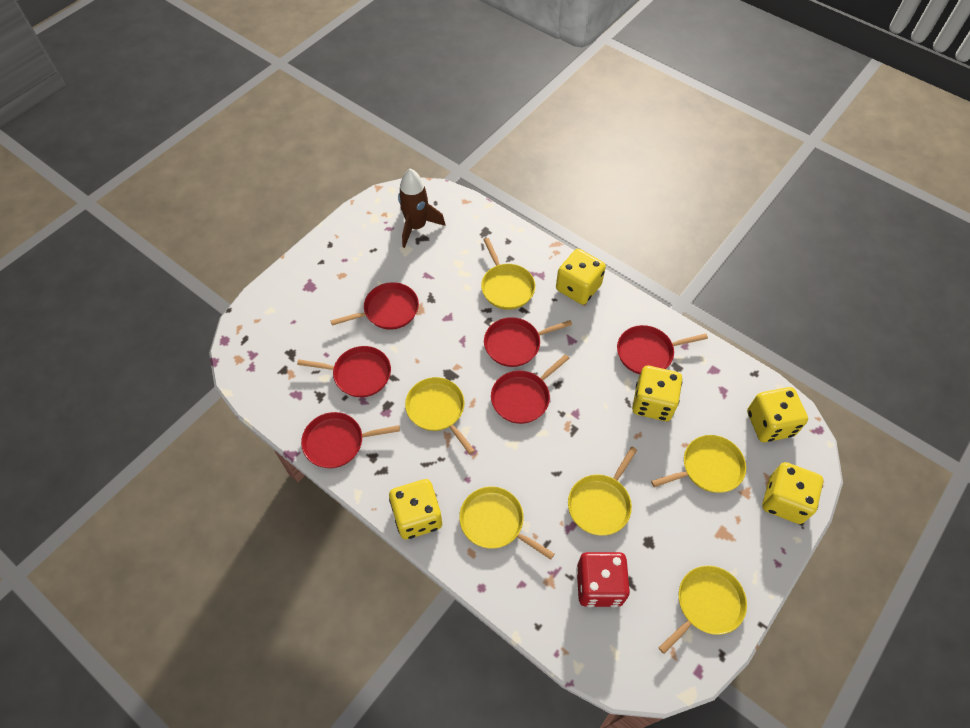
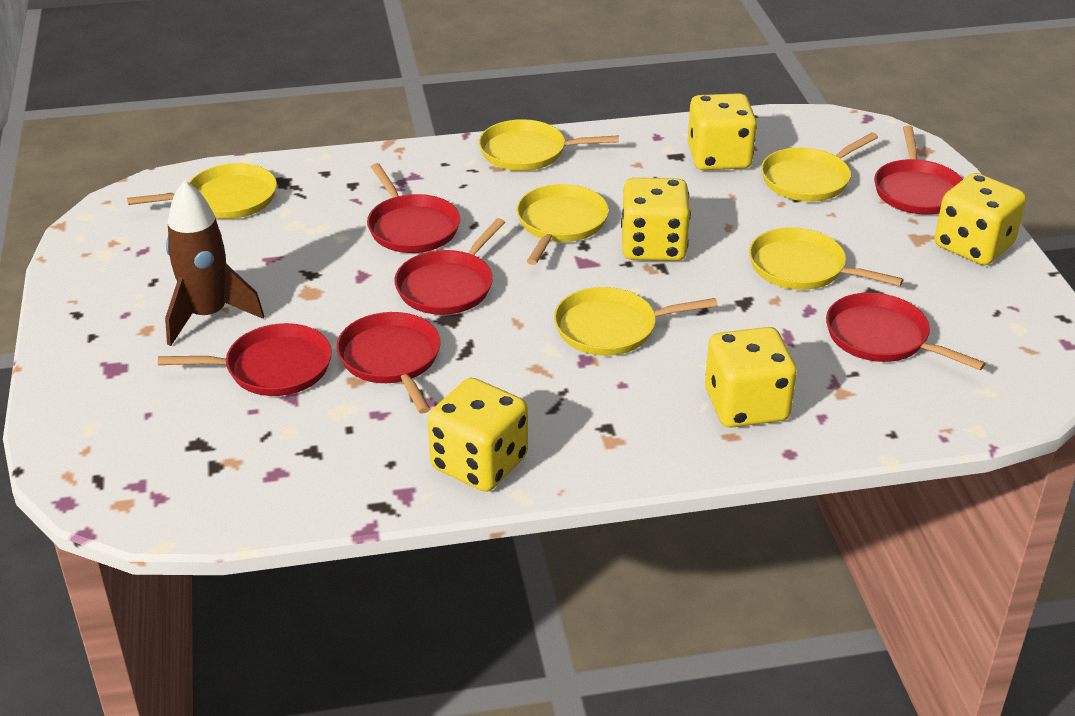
red dice: 1 -> 0

